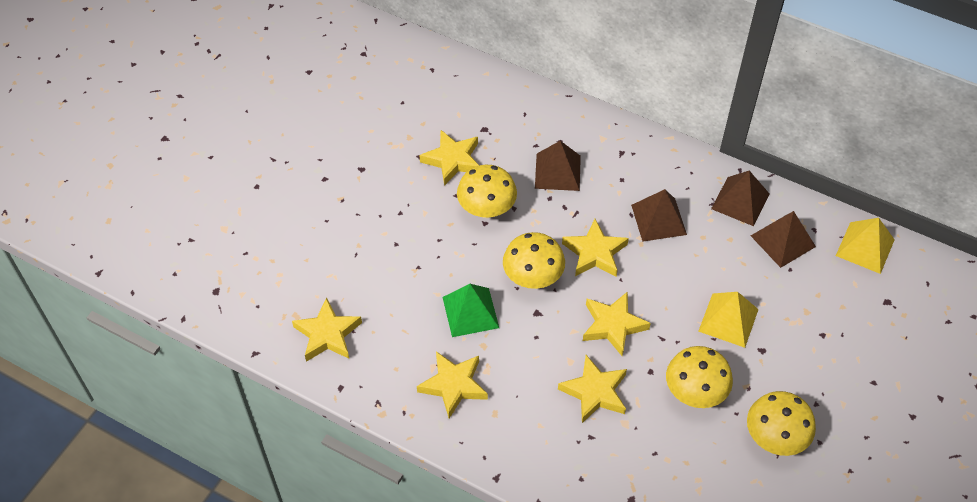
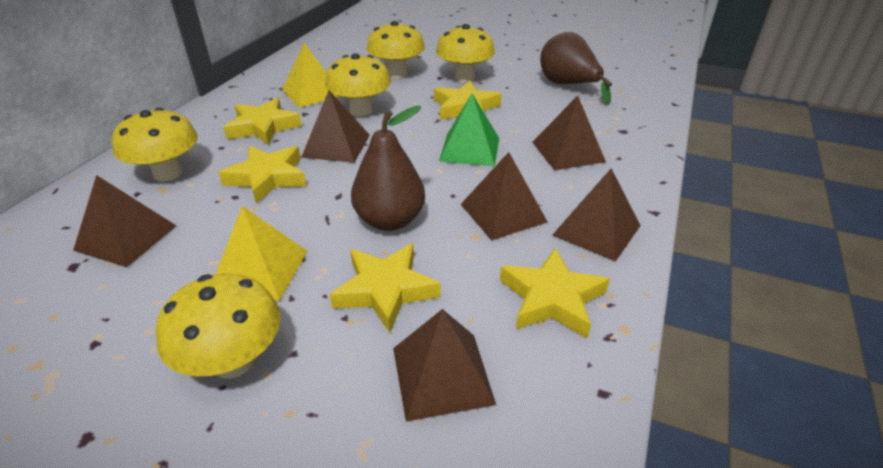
brown pear: 0 -> 2
brown pyramid: 4 -> 6
yellow mushroom: 4 -> 5
yellow star: 6 -> 5

